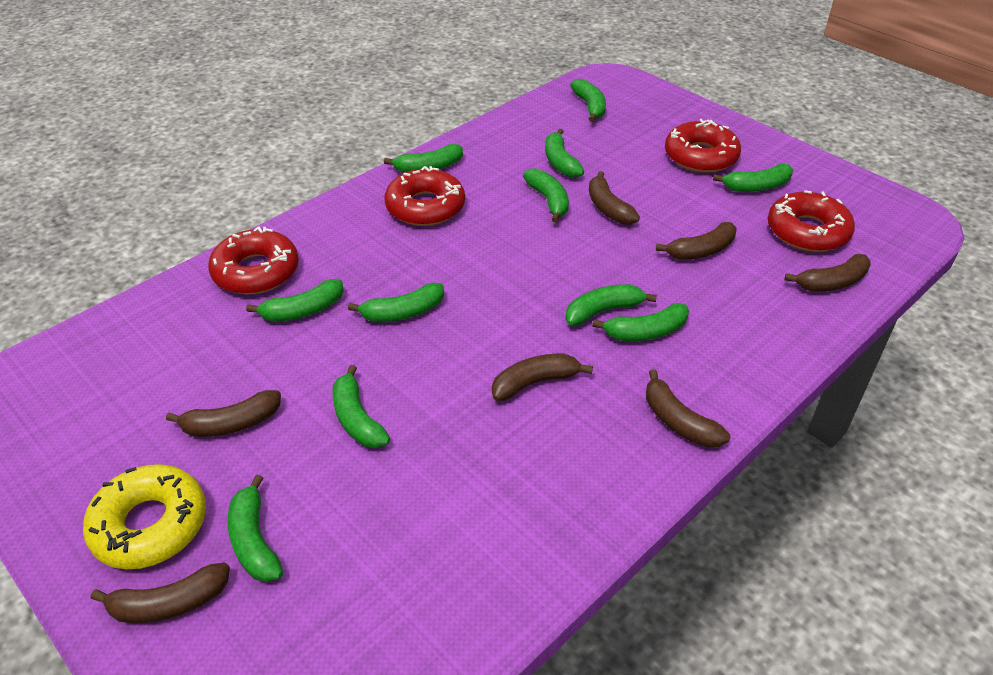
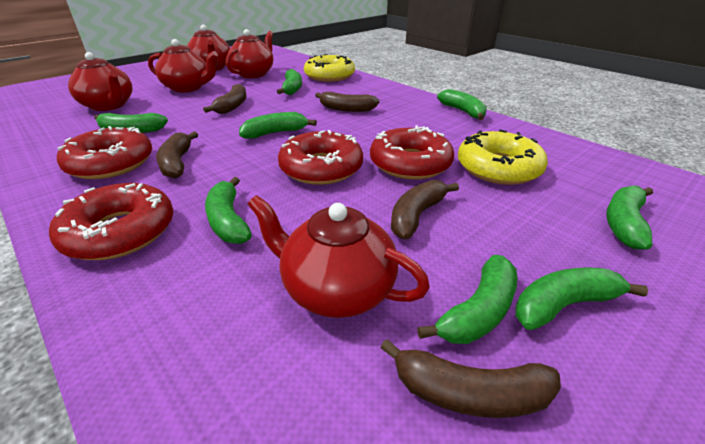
brown banana: 7 -> 5
green banana: 11 -> 8
red teapot: 0 -> 5
yellow donut: 1 -> 2

